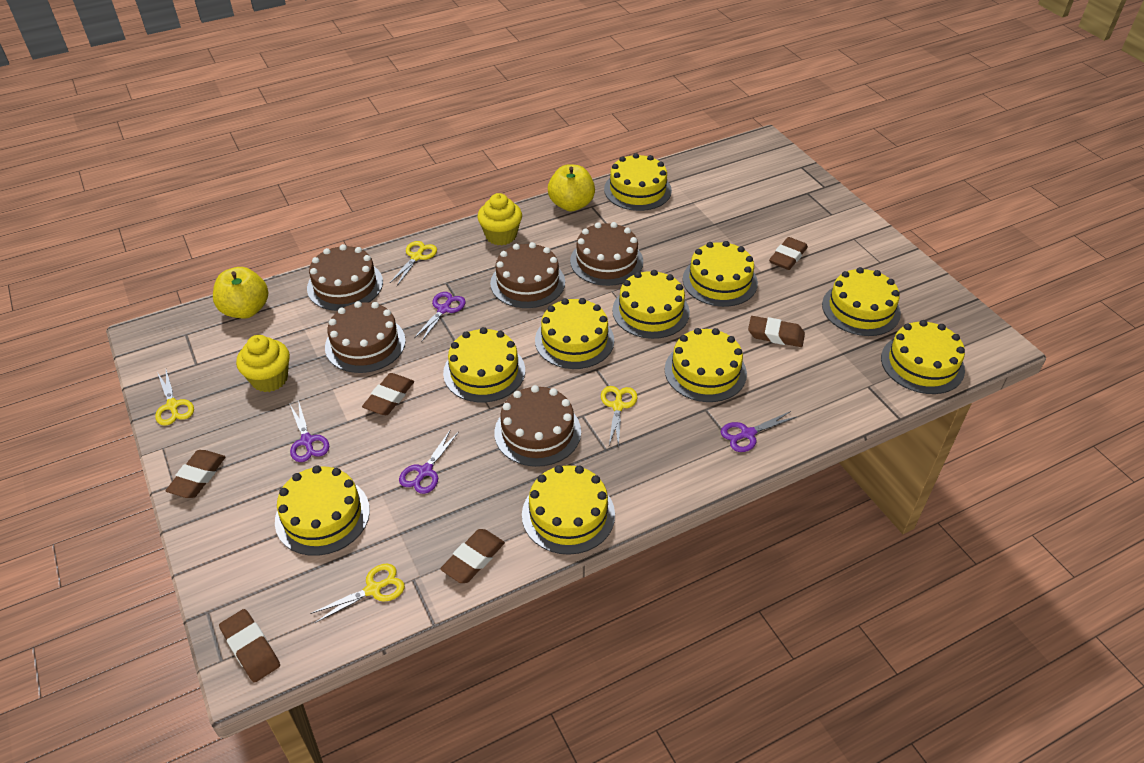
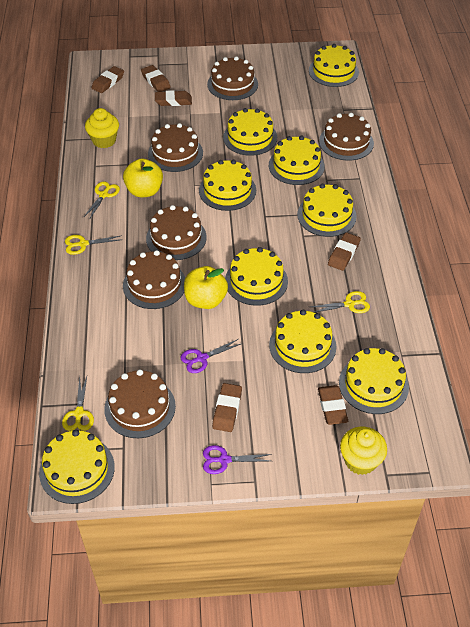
brown cake: 5 -> 6
purple scissors: 4 -> 2
yellow cake: 10 -> 9

